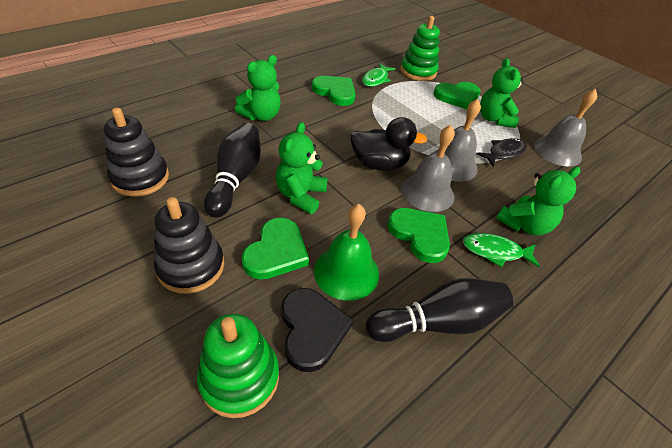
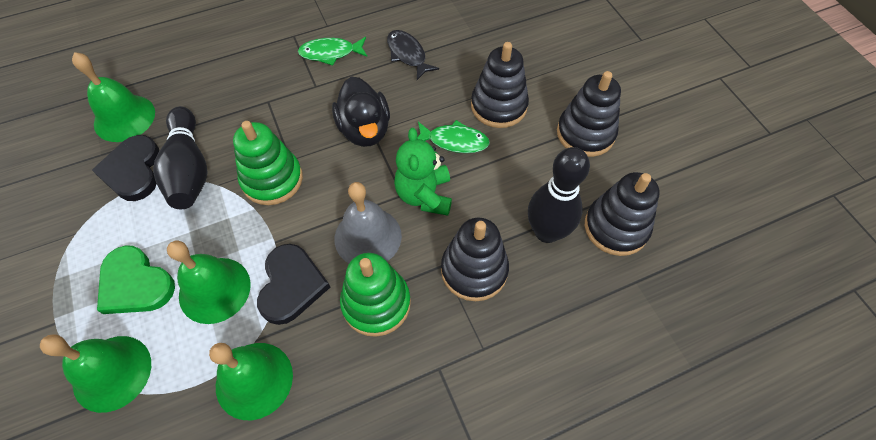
black heart: 1 -> 2
black stacking toy: 2 -> 4
green bell: 1 -> 4
green heart: 4 -> 1
green teddy bear: 4 -> 1
grey bell: 3 -> 1

